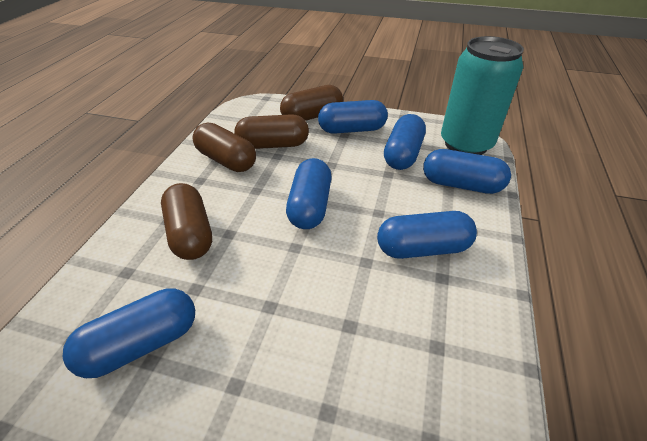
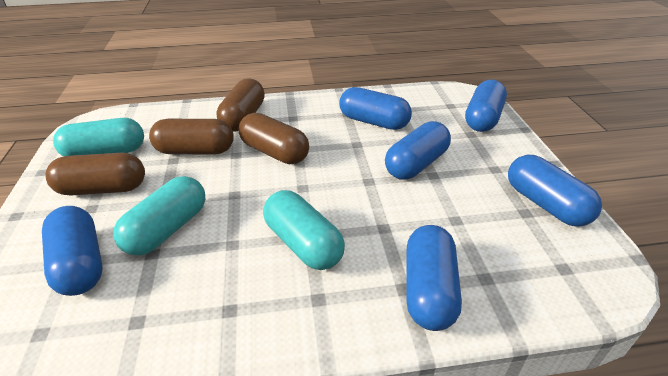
turquoise can: 1 -> 0
turquoise capsule: 0 -> 3

